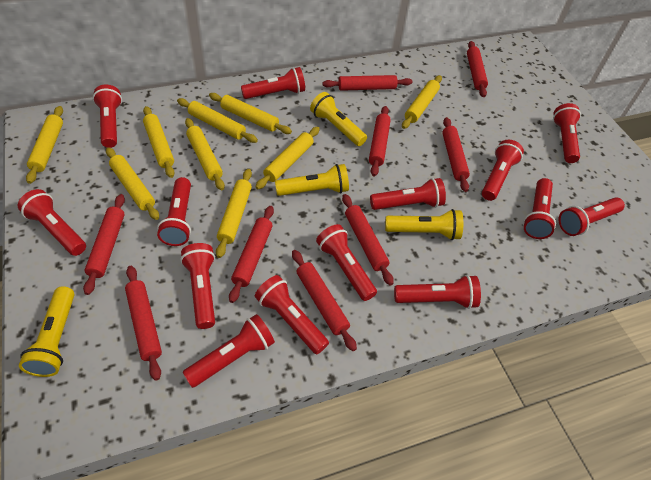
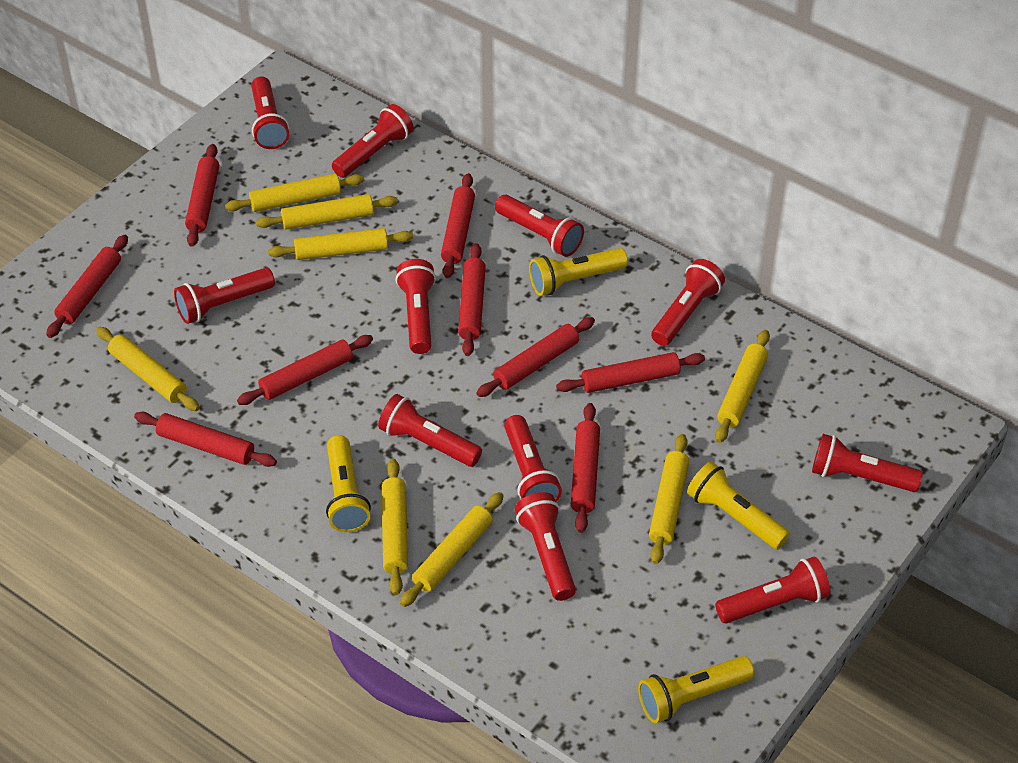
red flashlight: 14 -> 11
yellow rolling pin: 9 -> 8

